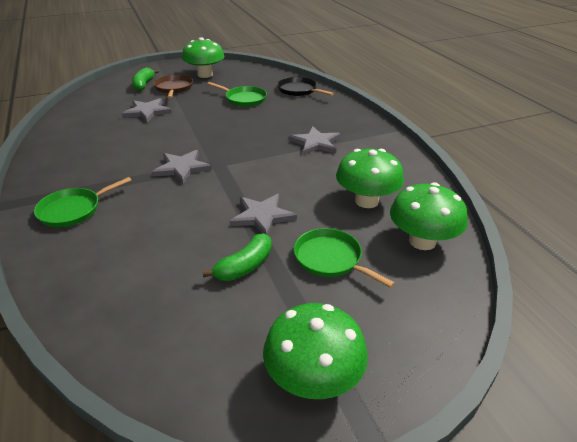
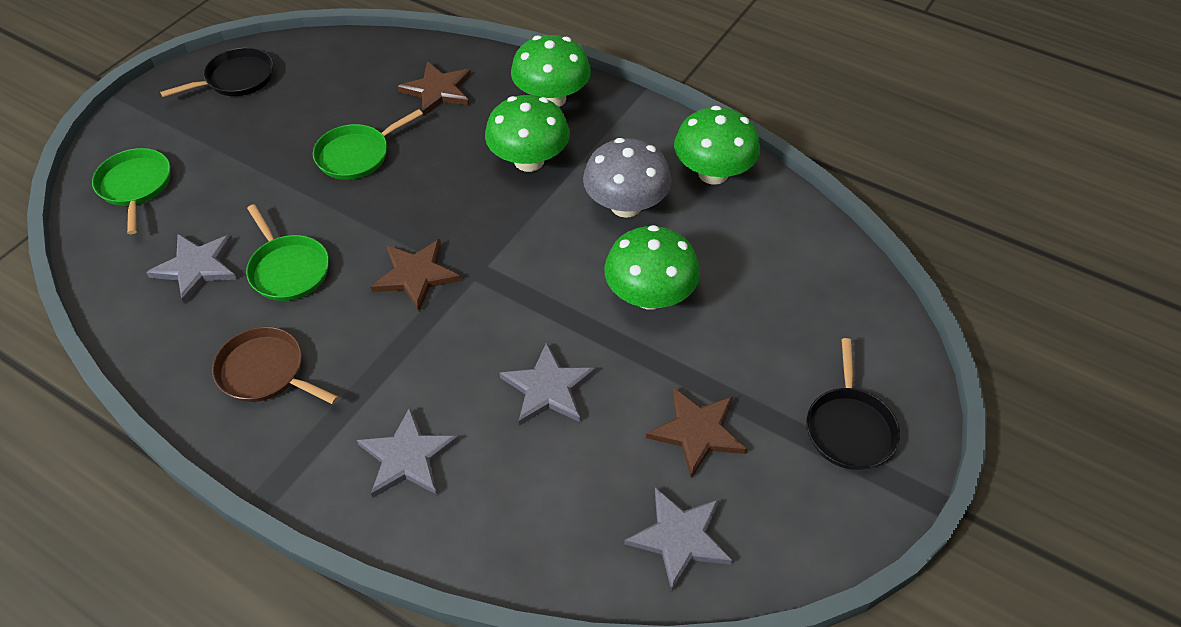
black pan: 1 -> 2
brown star: 0 -> 3
green banana: 2 -> 0
grey mushroom: 0 -> 1

